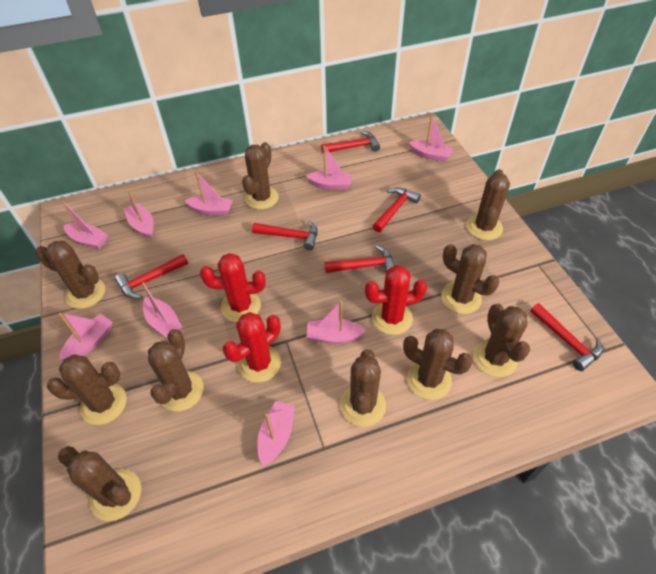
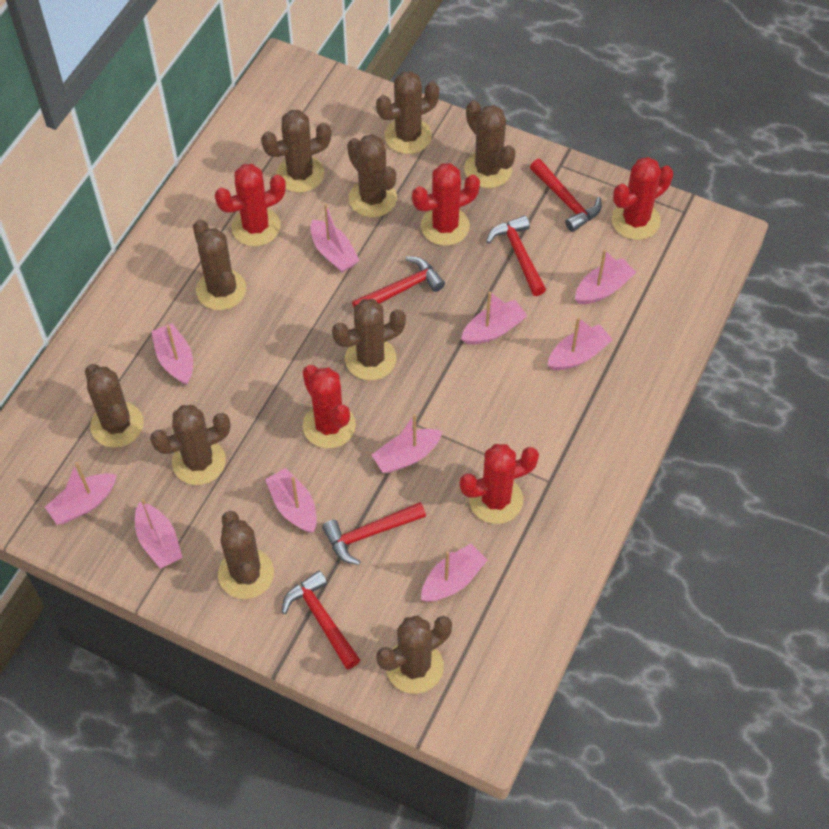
pink boat: 9 -> 10
red cactus: 3 -> 5
red hammer: 6 -> 5

